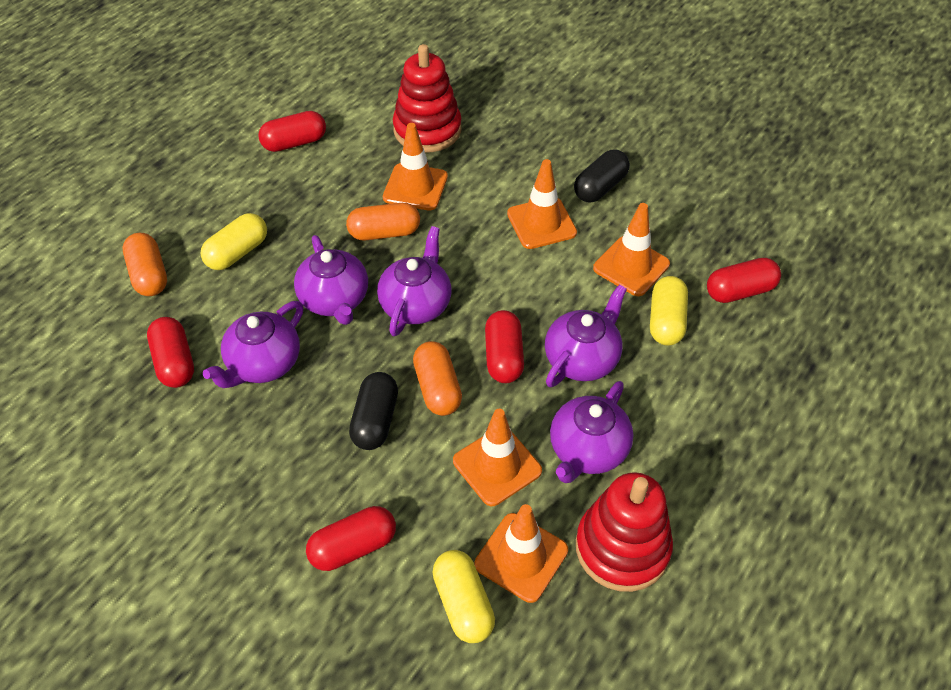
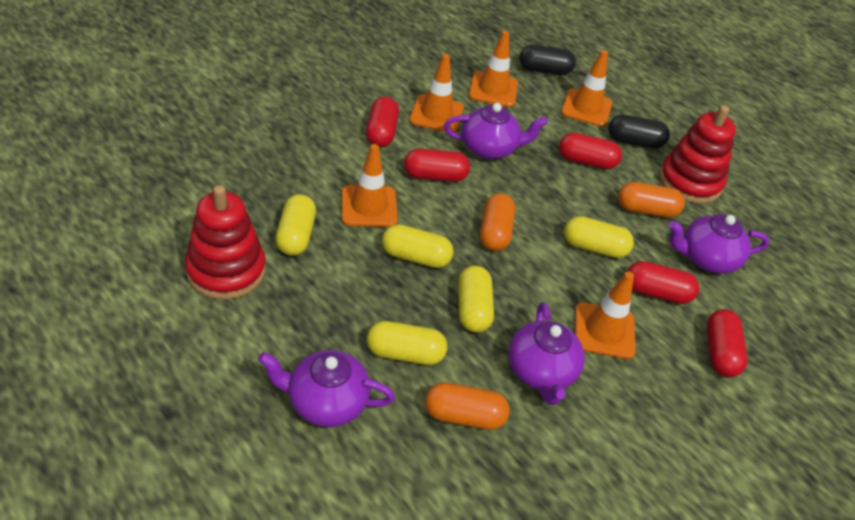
purple teapot: 5 -> 4
yellow capsule: 3 -> 5

